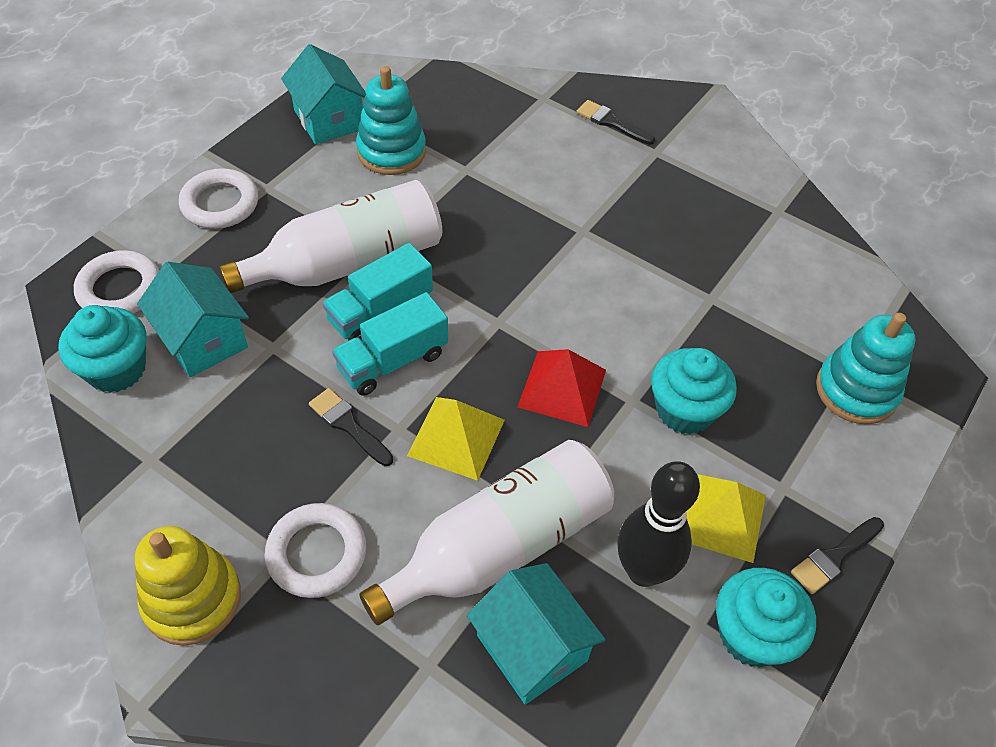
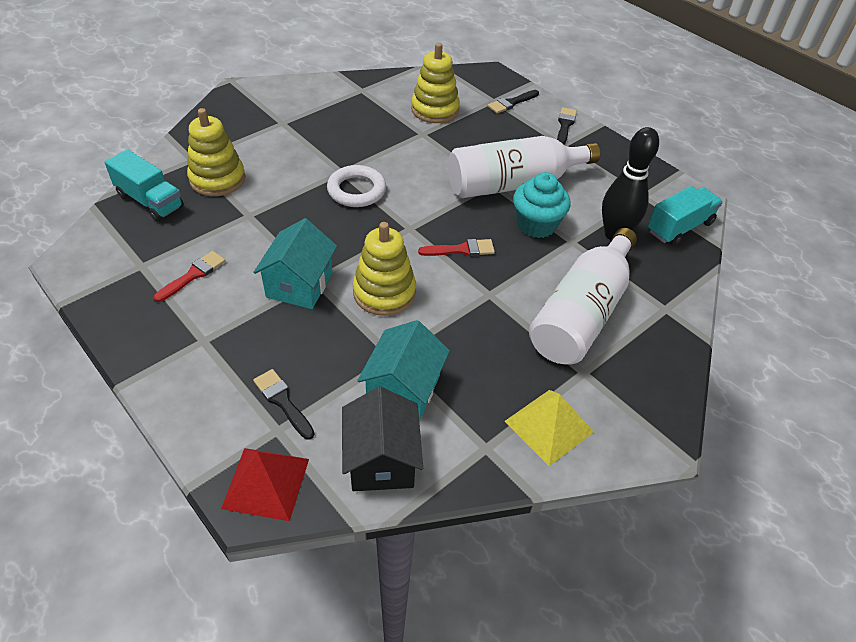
black house: 0 -> 1
red brush: 0 -> 2
turquoise cupcake: 3 -> 1
turquoise house: 3 -> 2
turquoise stacking toy: 2 -> 0
white ring: 3 -> 1
yellow pyramid: 2 -> 1
yellow stacking toy: 1 -> 3

